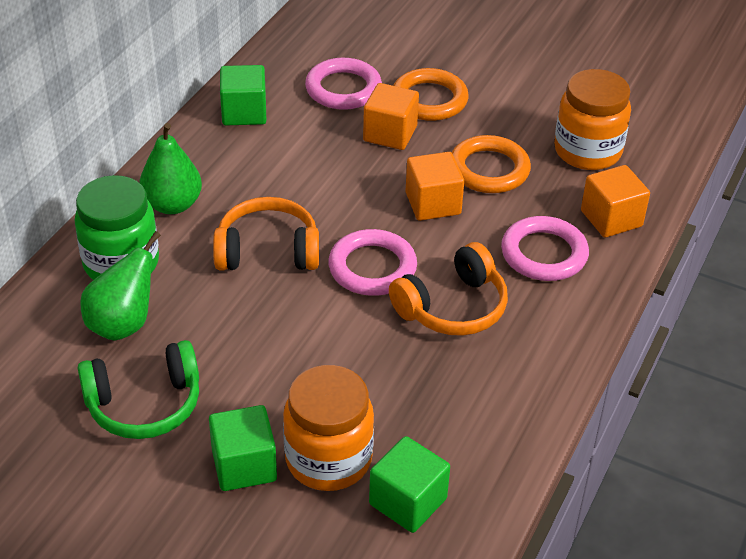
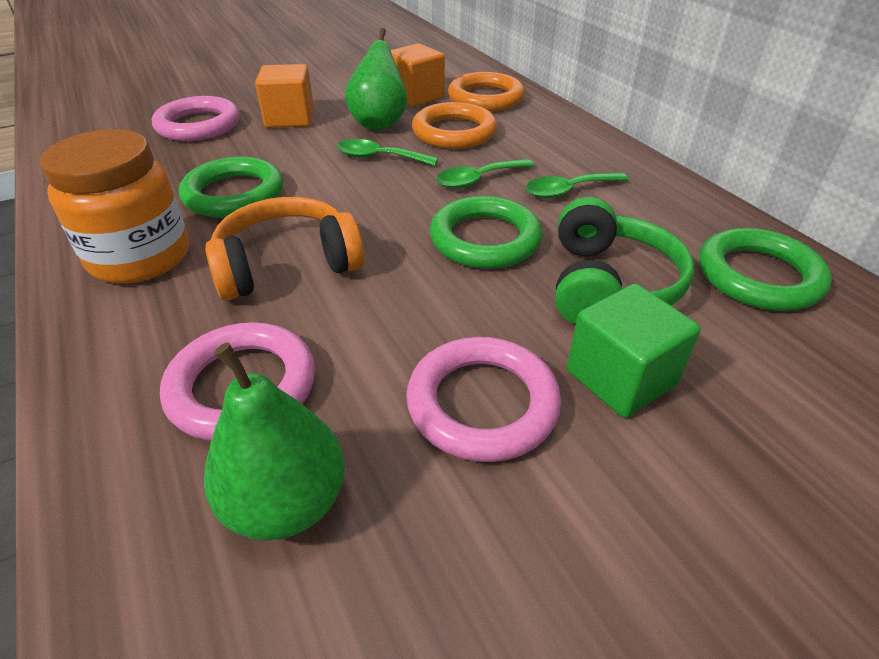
green cube: 3 -> 1
green jar: 1 -> 0
green ring: 0 -> 3
green spoon: 0 -> 3
orange cube: 3 -> 2
orange headphones: 2 -> 1
orange jar: 2 -> 1

